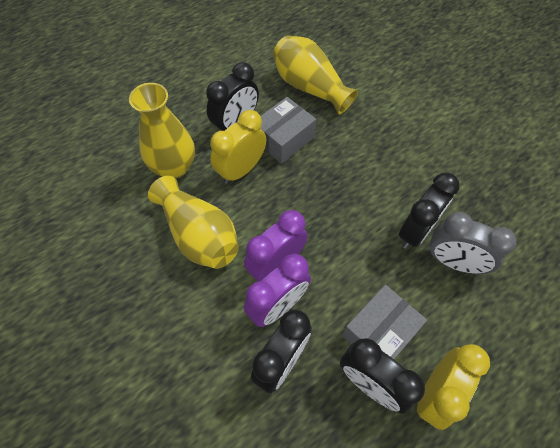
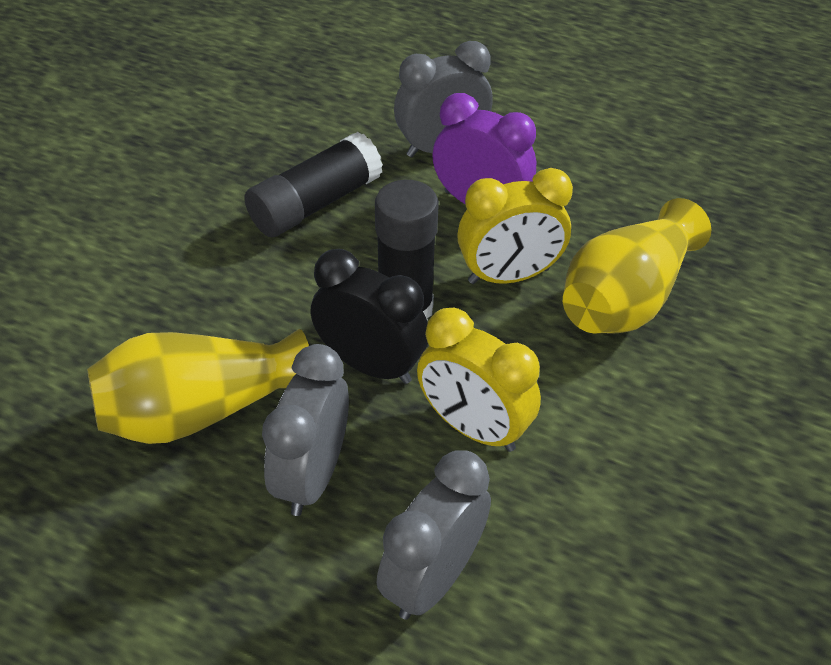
black clock: 4 -> 1
black glue stick: 0 -> 2
grey box: 2 -> 0
grey clock: 1 -> 3
purple clock: 2 -> 1
yellow vase: 3 -> 2

